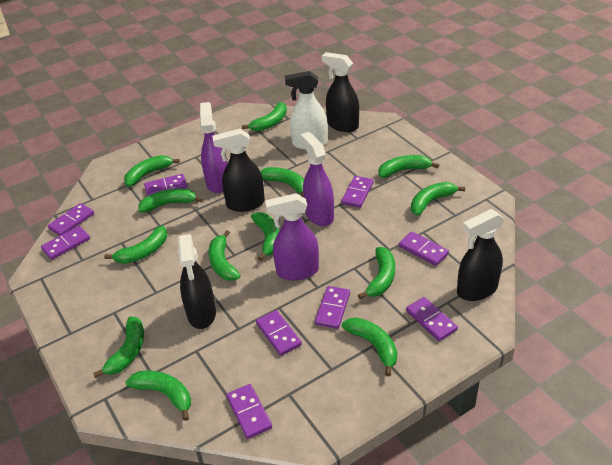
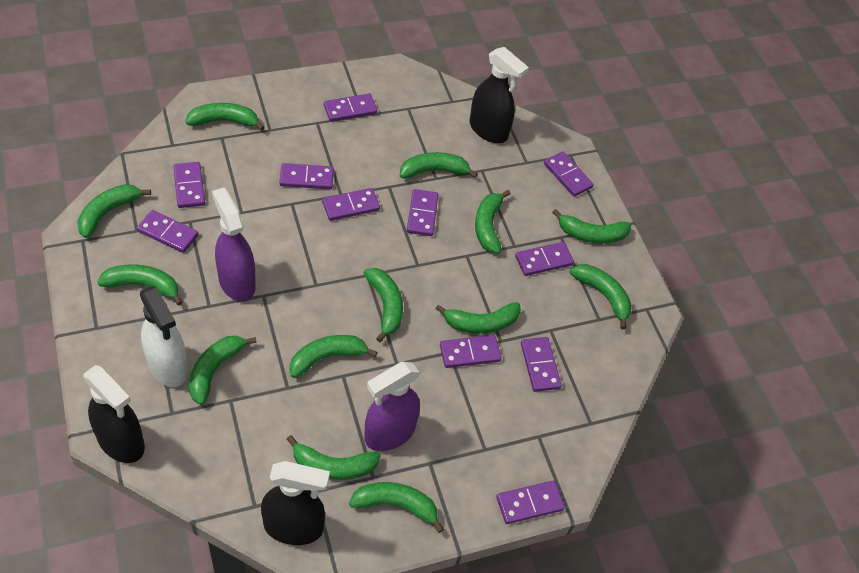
black spray bottle: 4 -> 3
purple domino: 9 -> 11
purple spray bottle: 3 -> 2

